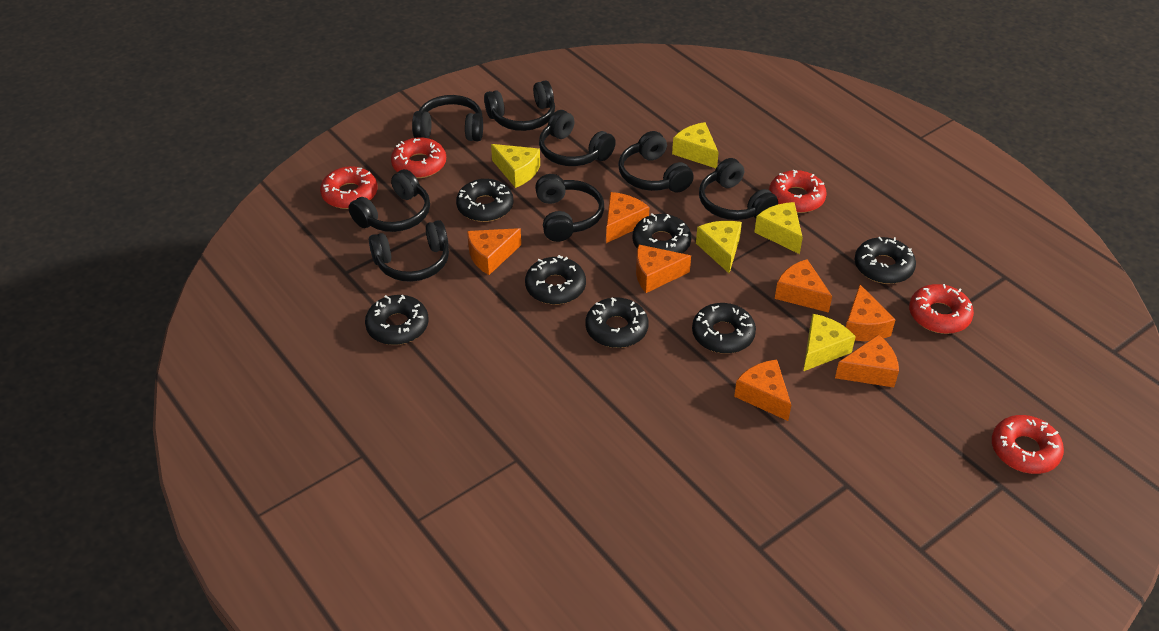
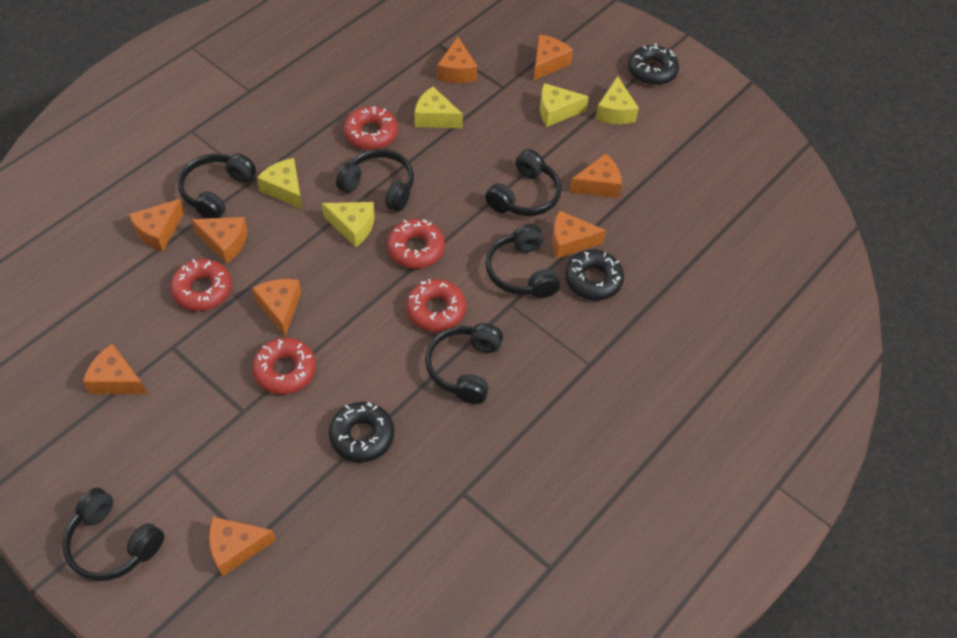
black donut: 7 -> 3
black headphones: 8 -> 6
orange cheese: 7 -> 9

